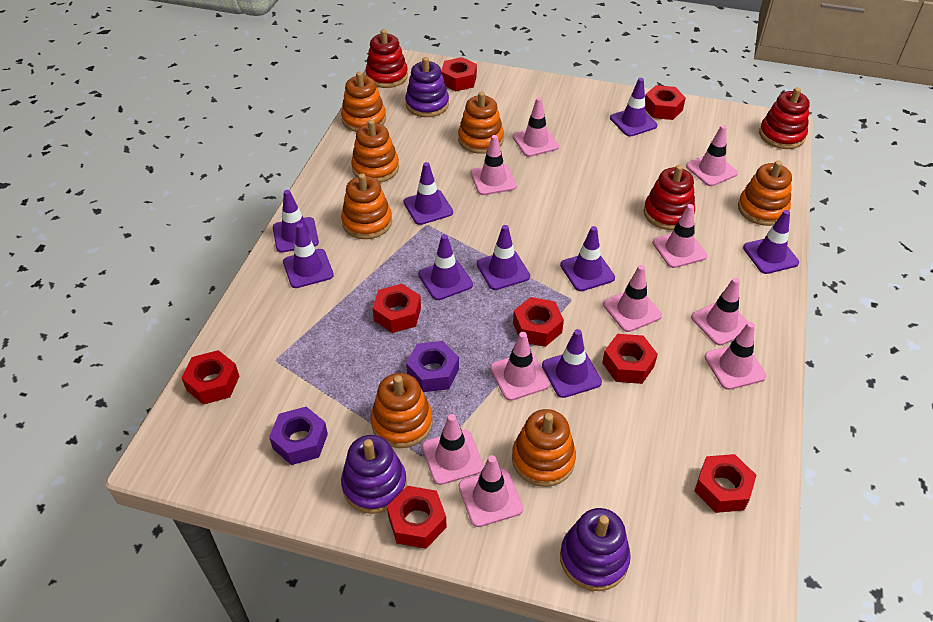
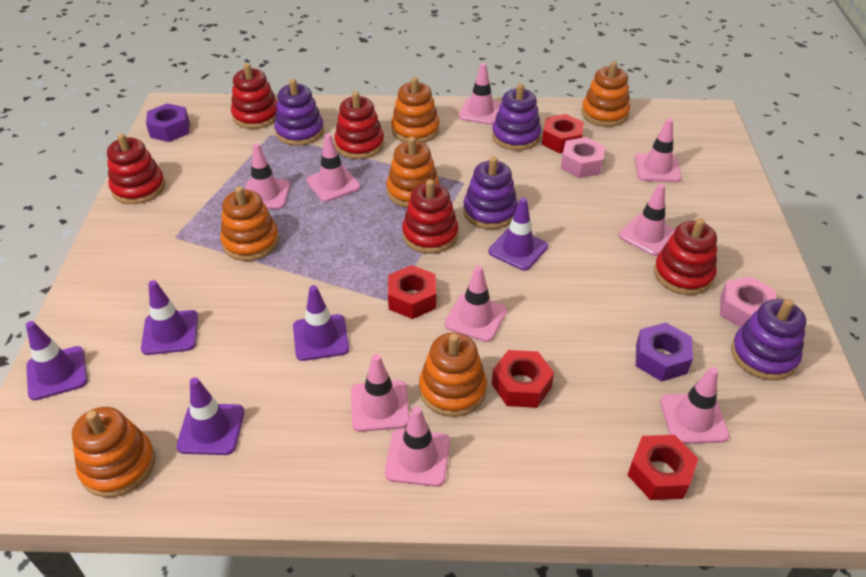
orange stacking toy: 7 -> 6
pink nut: 0 -> 2
pink traffic cone: 10 -> 9
purple stacking toy: 3 -> 4
purple traffic cone: 9 -> 5
red nut: 8 -> 4
red stacking toy: 3 -> 5

